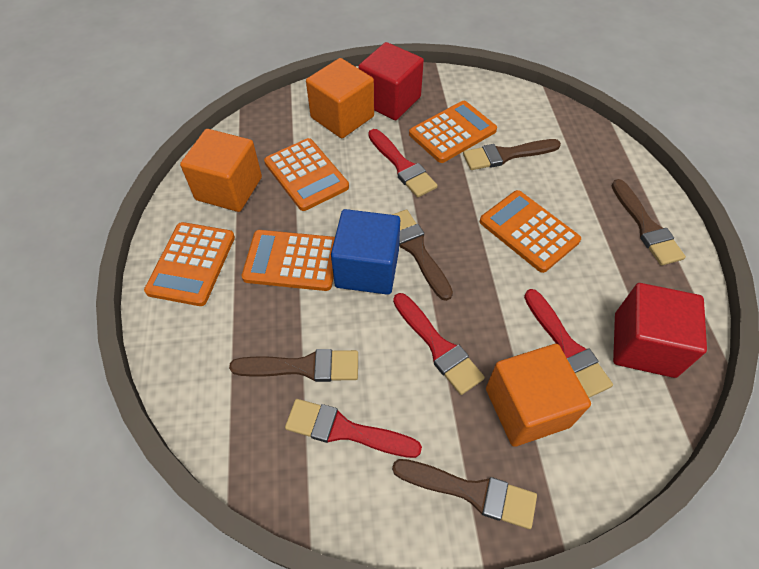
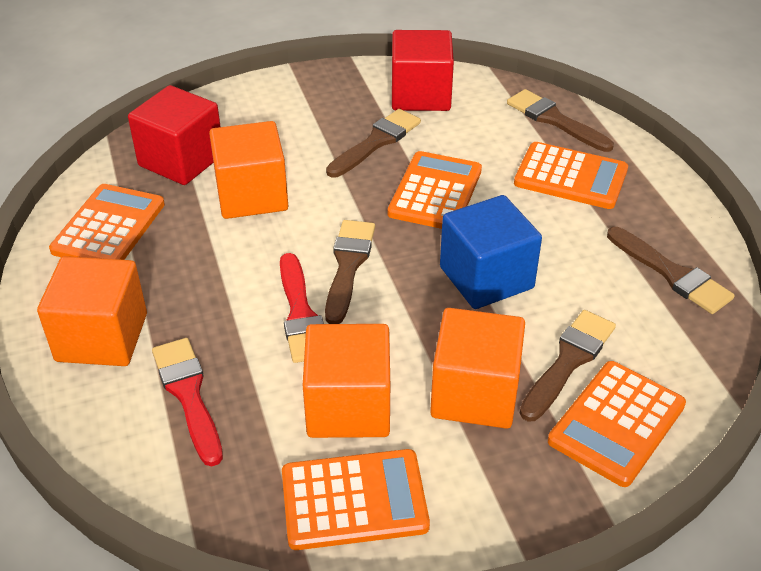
orange cube: 3 -> 4
red brush: 4 -> 2

